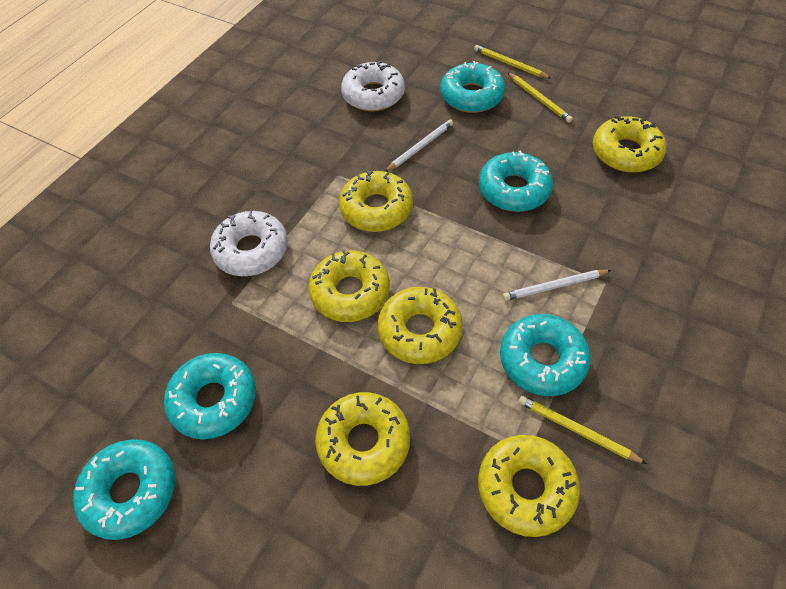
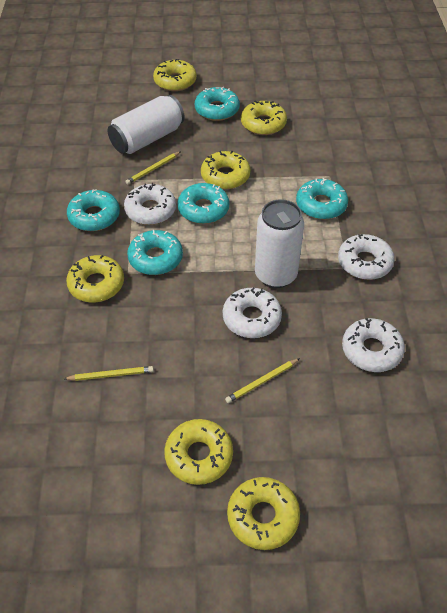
white can: 0 -> 2
white donut: 2 -> 4
white pencil: 2 -> 0

